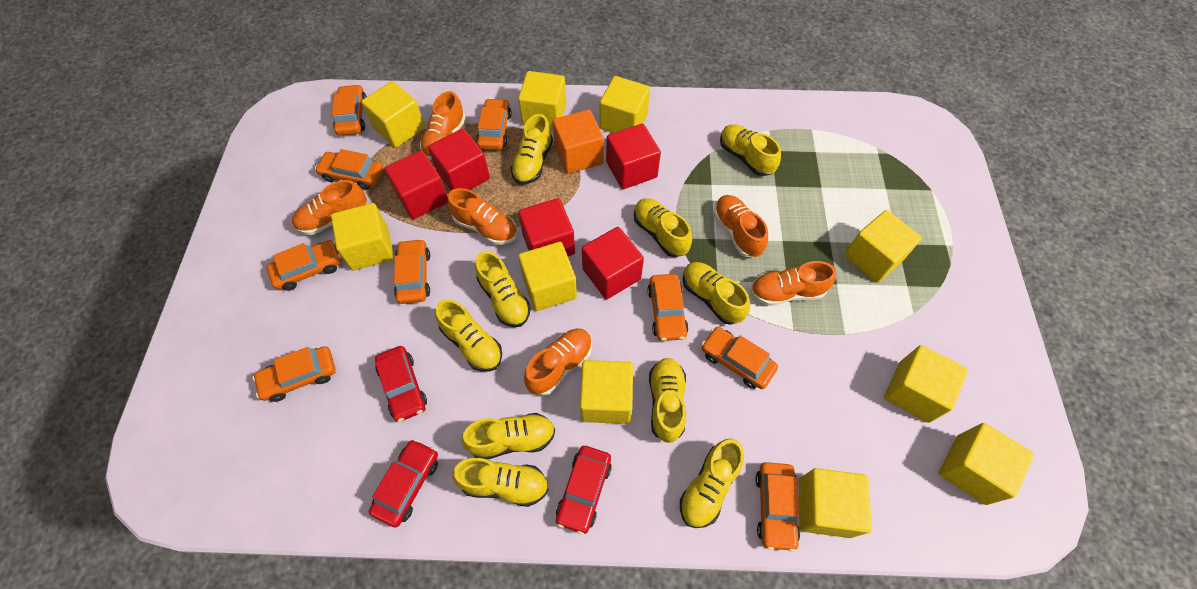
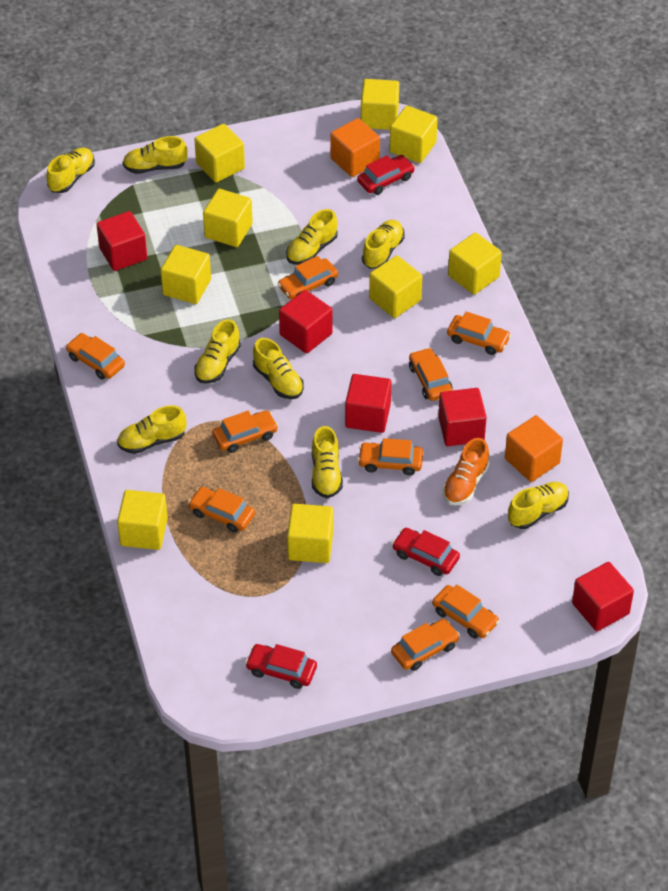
orange cube: 1 -> 2
orange shoe: 6 -> 1
yellow cube: 10 -> 9
yellow shoe: 10 -> 9

